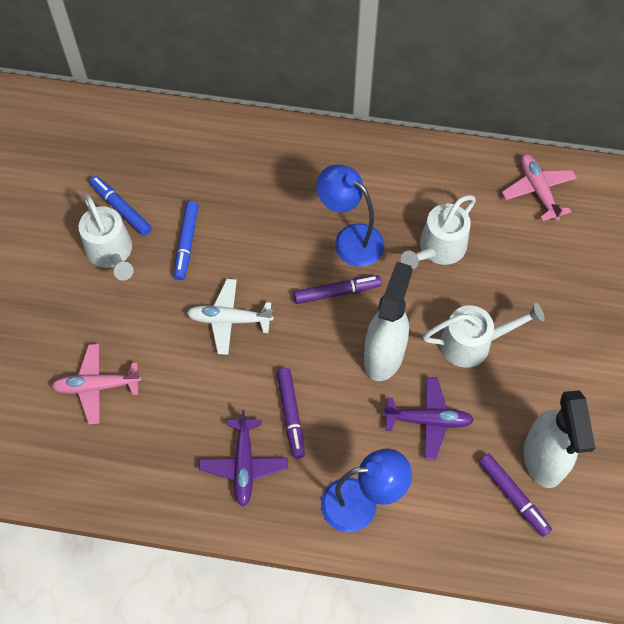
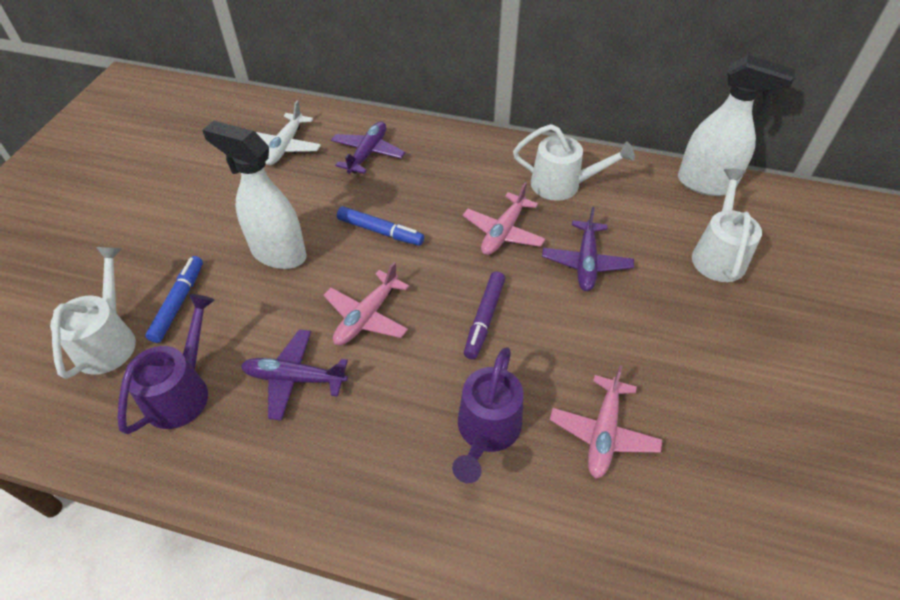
blue lamp: 2 -> 0
pink plane: 2 -> 3
purple marker: 3 -> 1
purple plane: 2 -> 3
purple watering can: 0 -> 2

